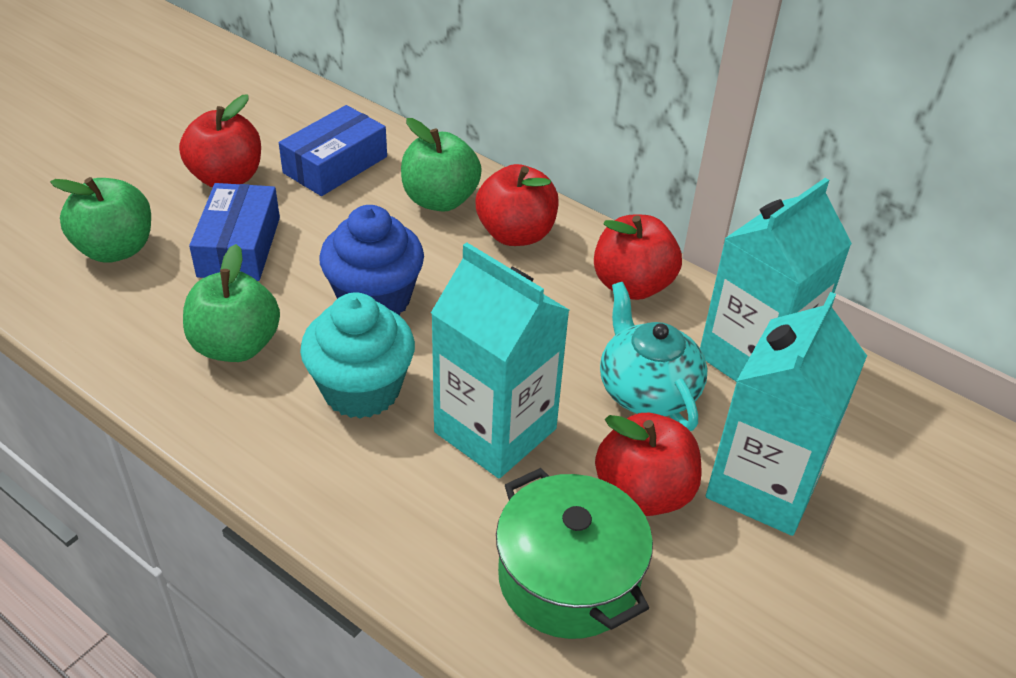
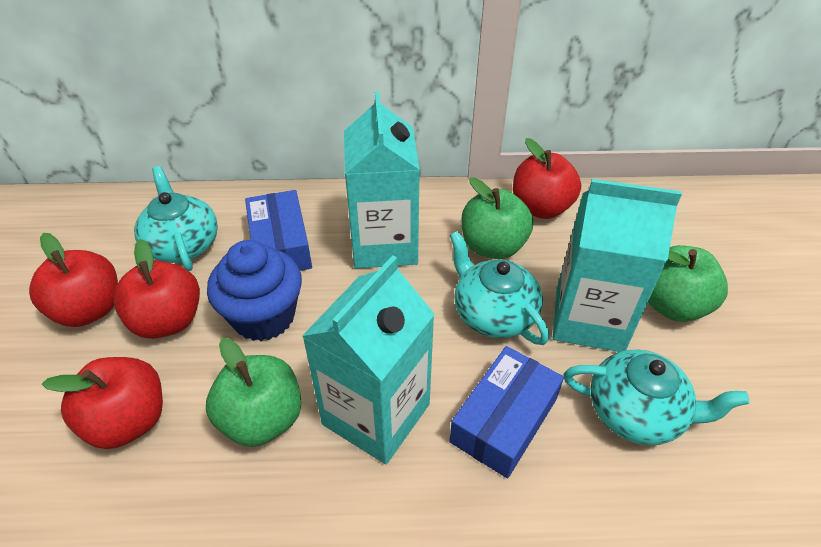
green pot: 1 -> 0
turquoise cupcake: 1 -> 0
turquoise teapot: 1 -> 3

